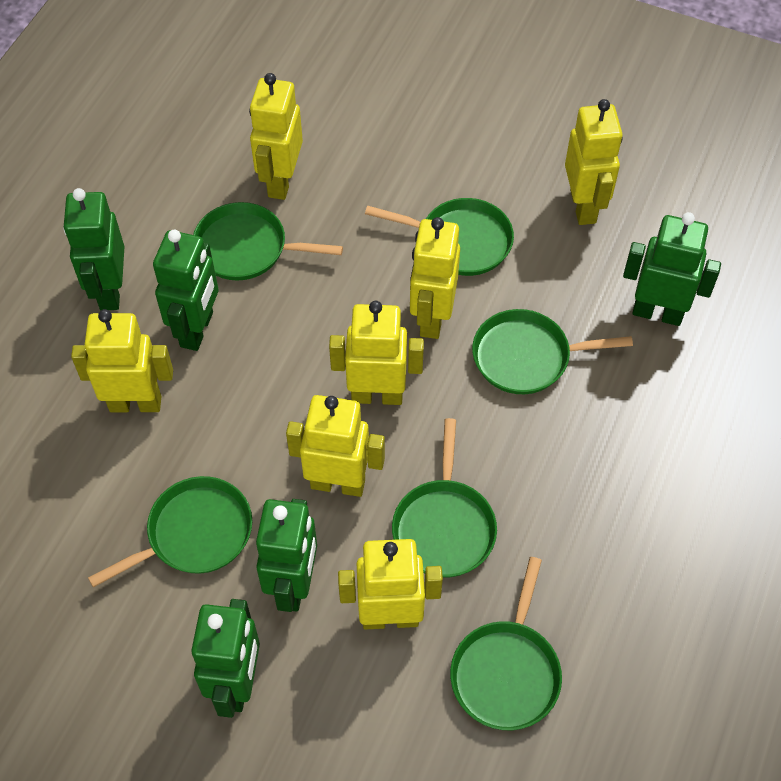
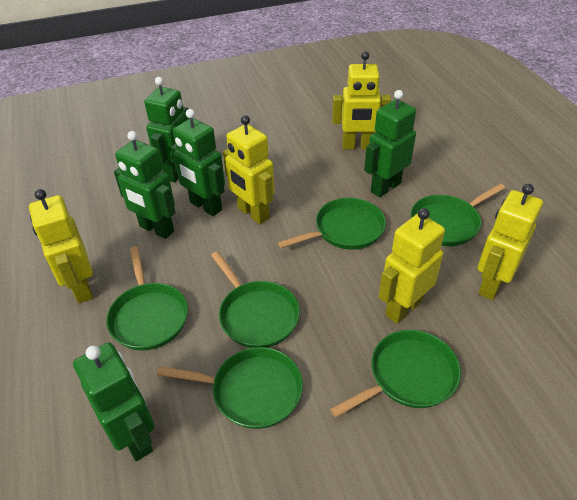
yellow robot: 7 -> 5

